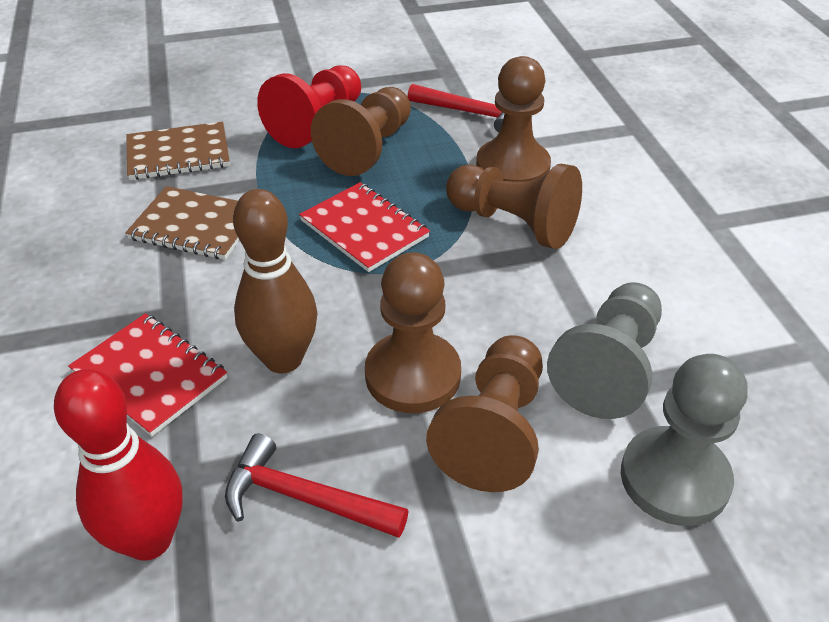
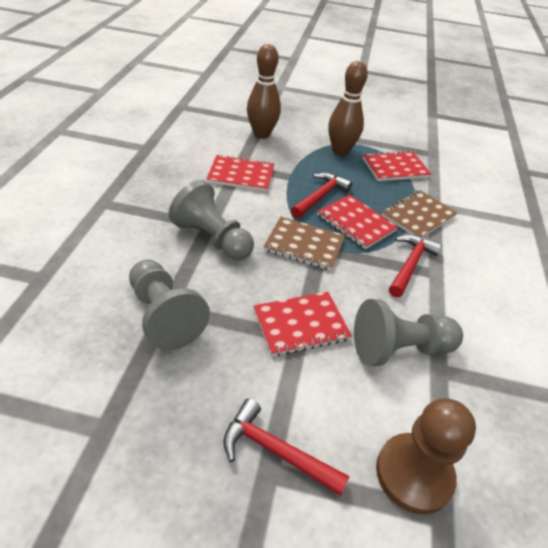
brown bowling pin: 1 -> 2
brown pawn: 5 -> 1
grey pawn: 2 -> 3
red bowling pin: 1 -> 0
red hammer: 2 -> 3
red notebook: 2 -> 4
red pawn: 1 -> 0

